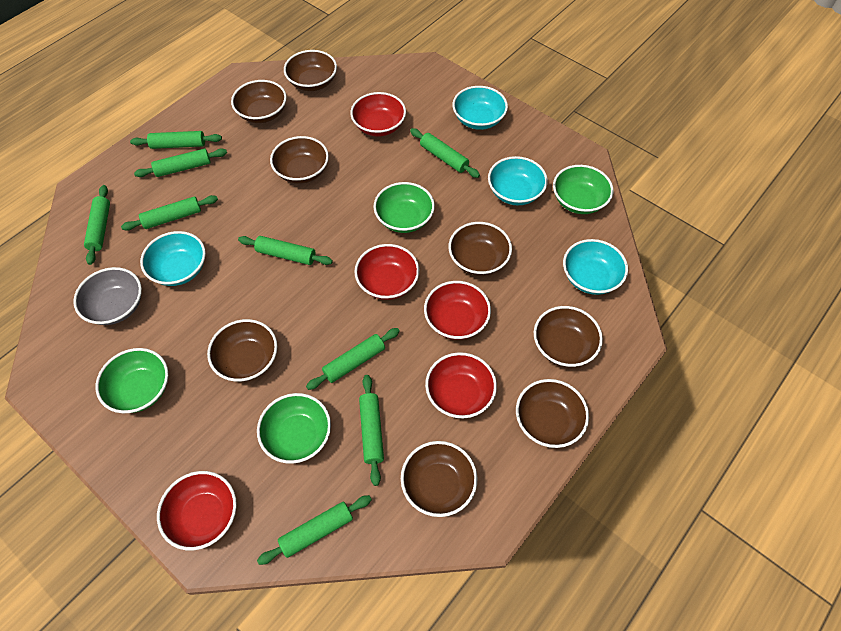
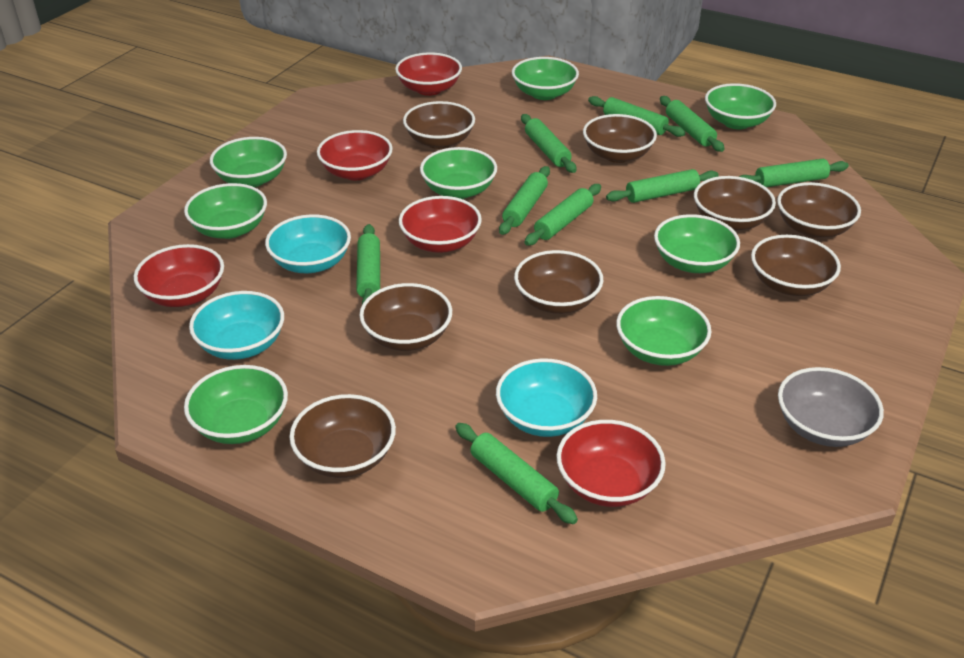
green bowl: 4 -> 8
turquoise bowl: 4 -> 3

